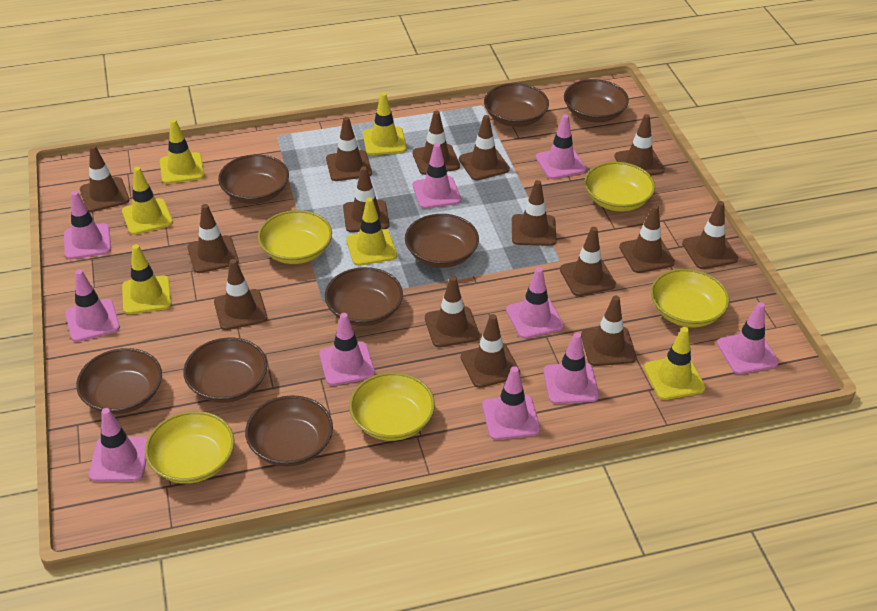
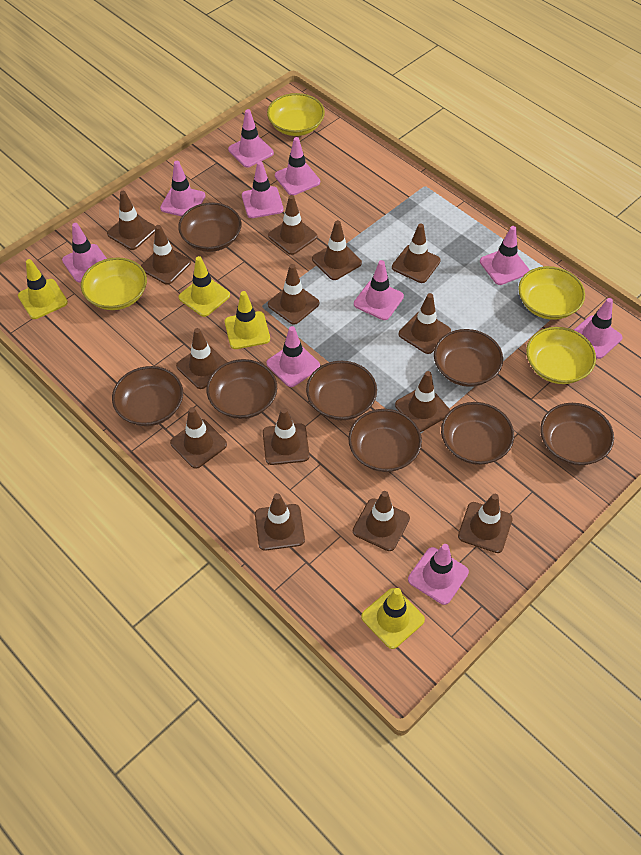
brown traffic cone: 15 -> 14
yellow bowl: 5 -> 4
yellow traffic cone: 6 -> 4

